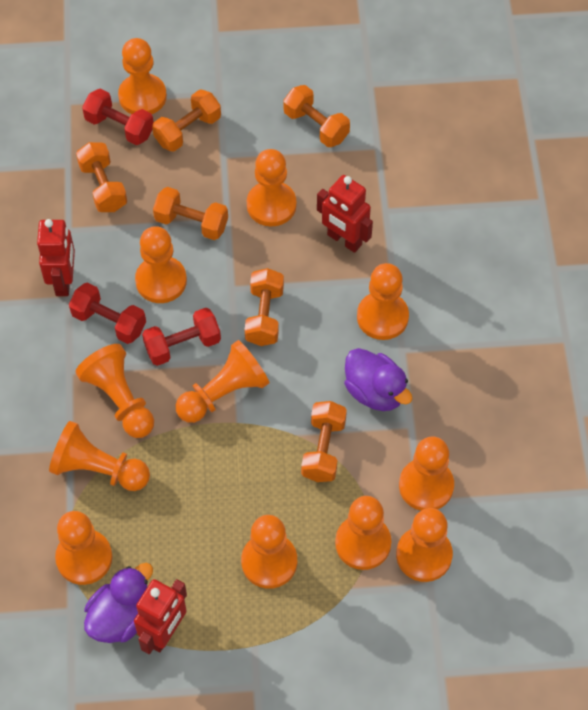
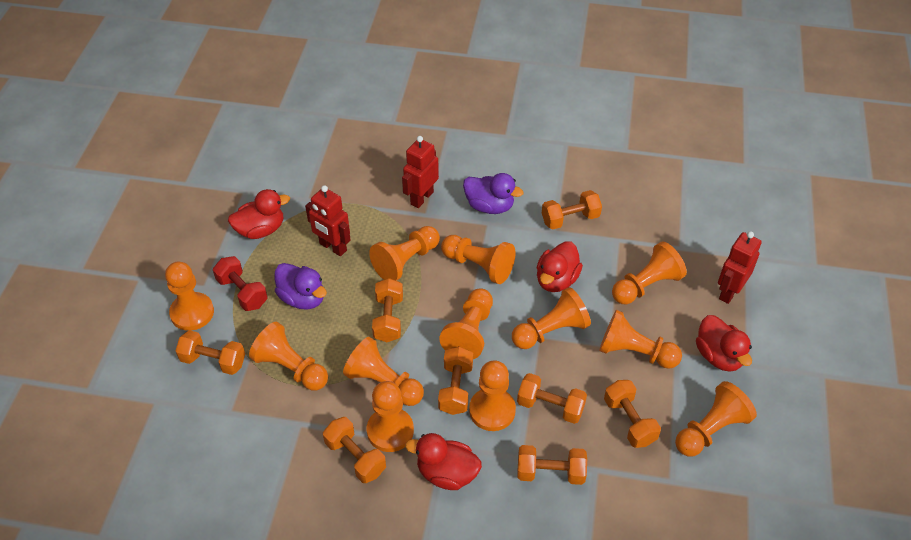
orange dumbbell: 6 -> 8
red duck: 0 -> 4
red dumbbell: 3 -> 1

